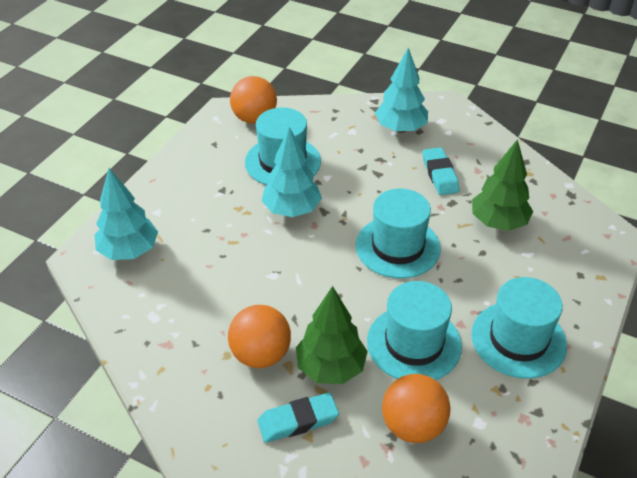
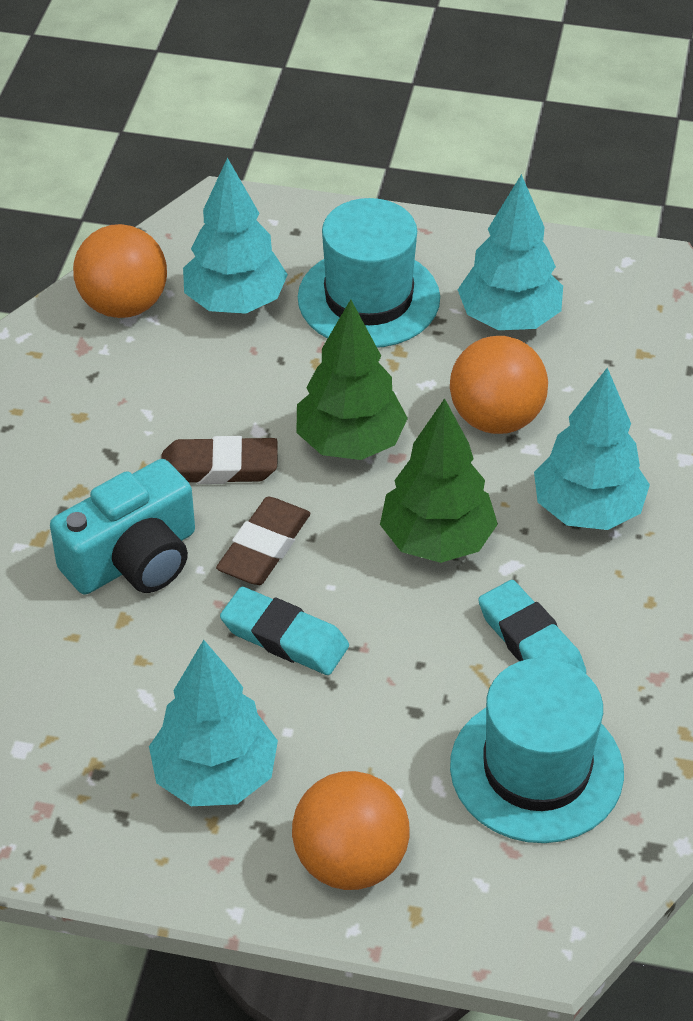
brown eraser: 0 -> 2
turquoise camera: 0 -> 1
turquoise hat: 4 -> 2
turquoise tree: 3 -> 4

